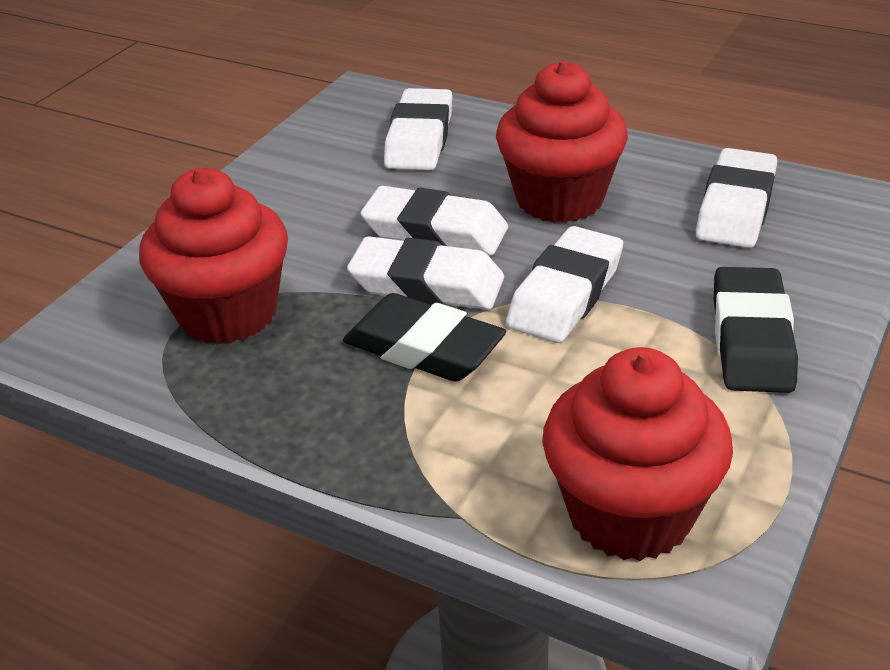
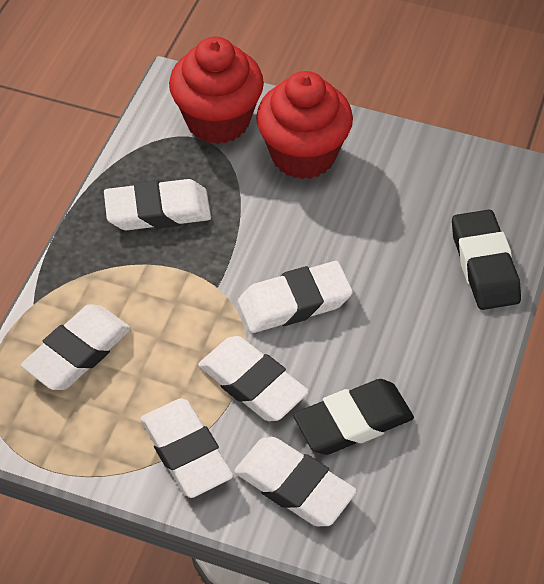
red cupcake: 3 -> 2
white eraser: 5 -> 6

